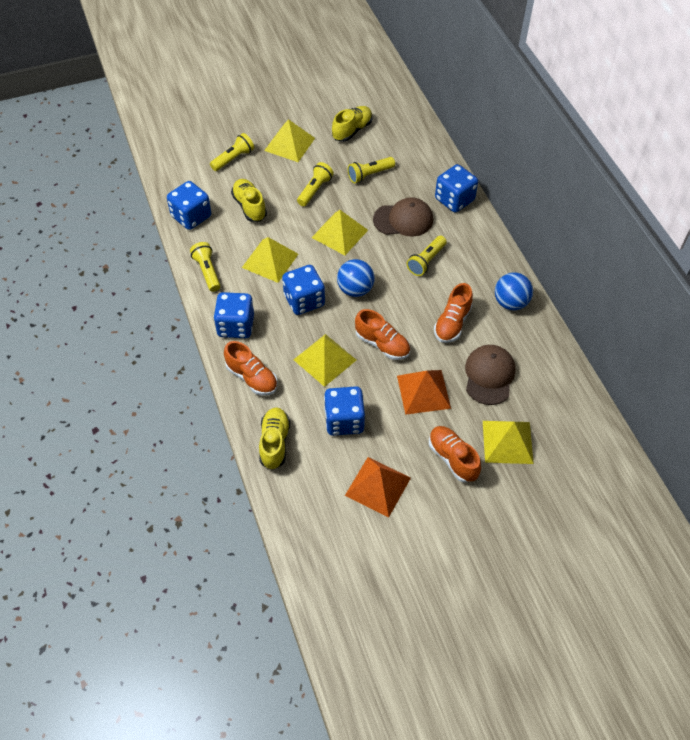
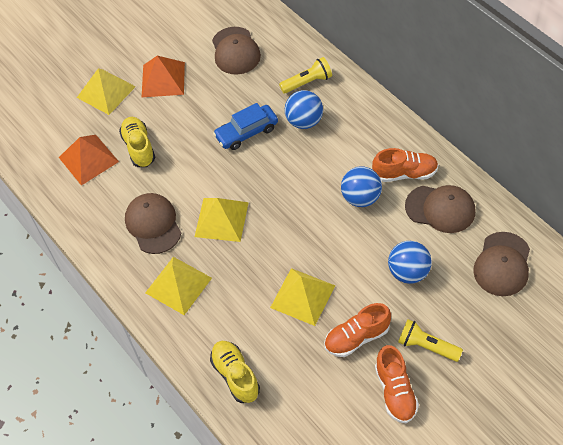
blue ball: 2 -> 3
blue car: 0 -> 1
blue dice: 5 -> 0
brown cap: 2 -> 4
orange shoe: 4 -> 3
yellow flashlight: 5 -> 2
yellow pyramid: 5 -> 4
yellow shoe: 3 -> 2

